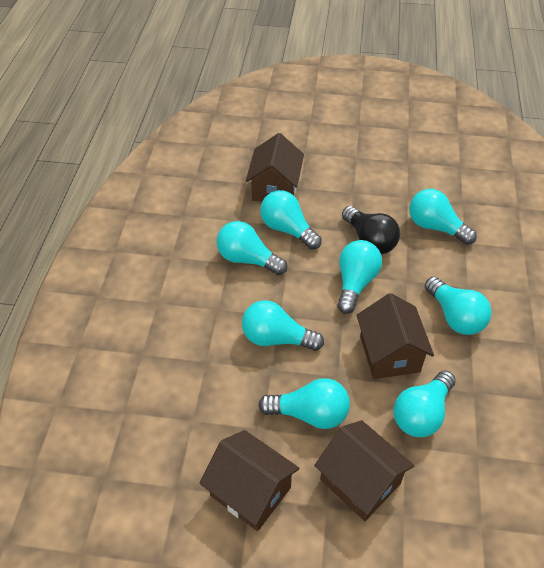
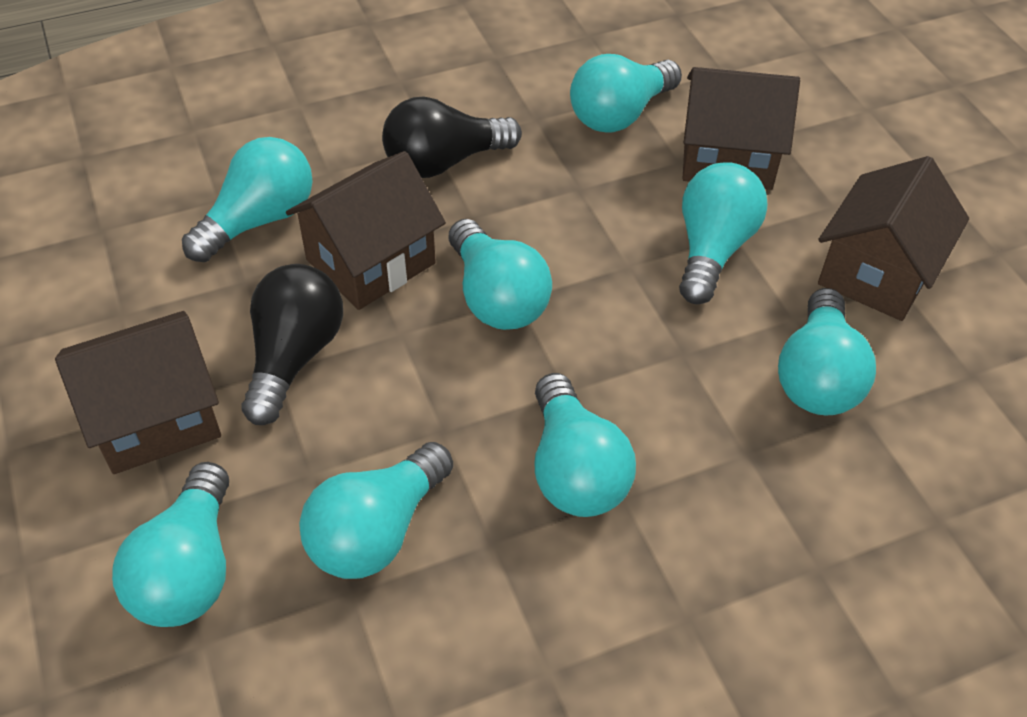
black light bulb: 1 -> 2

